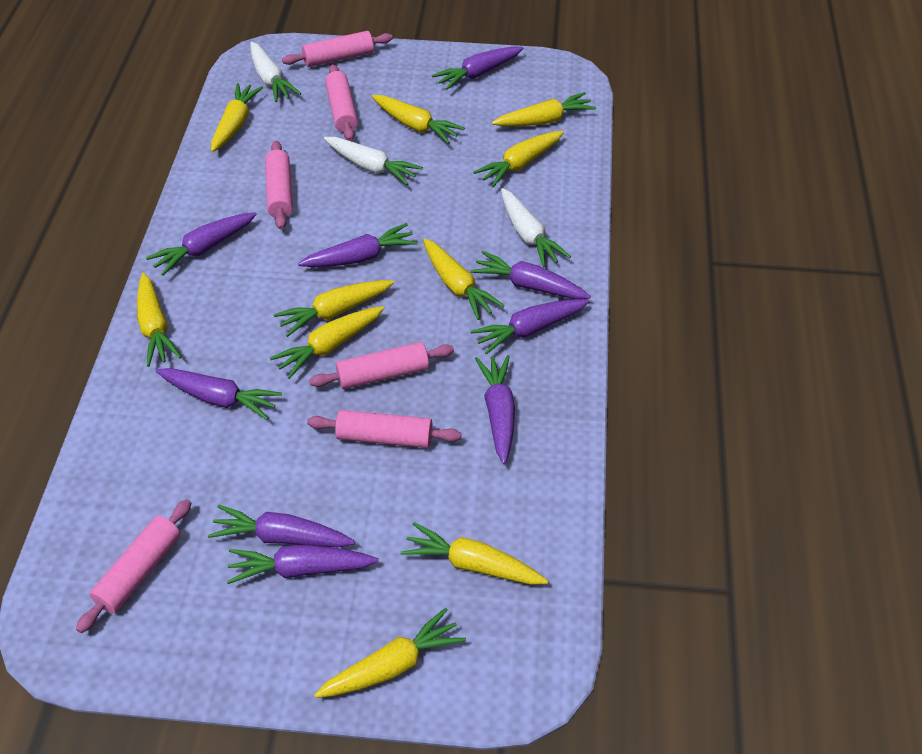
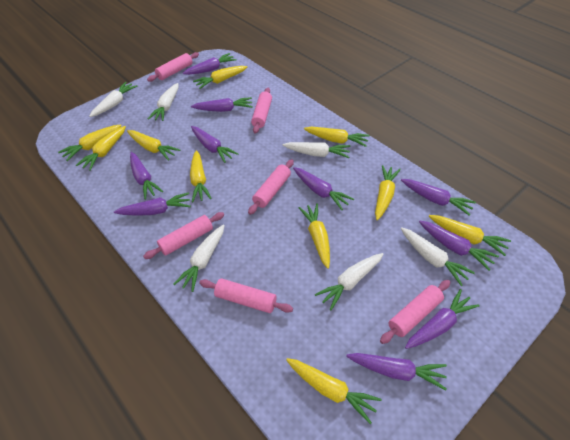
purple carrot: 9 -> 10
white carrot: 3 -> 6

